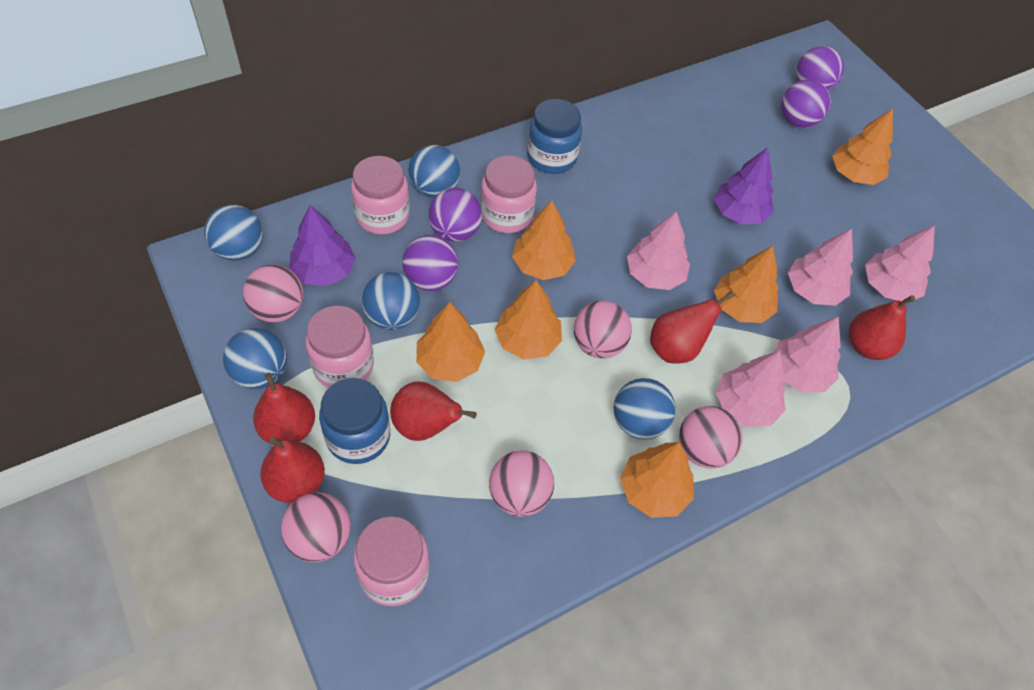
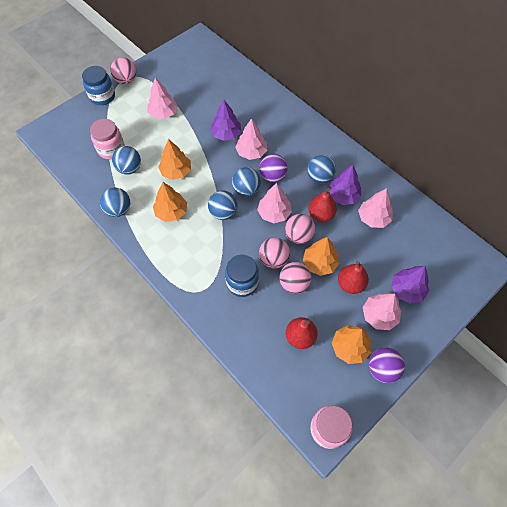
orange tree: 6 -> 4
pink ball: 5 -> 4
pink jar: 4 -> 2
purple ball: 4 -> 2
purple tree: 2 -> 3
red pear: 5 -> 3

